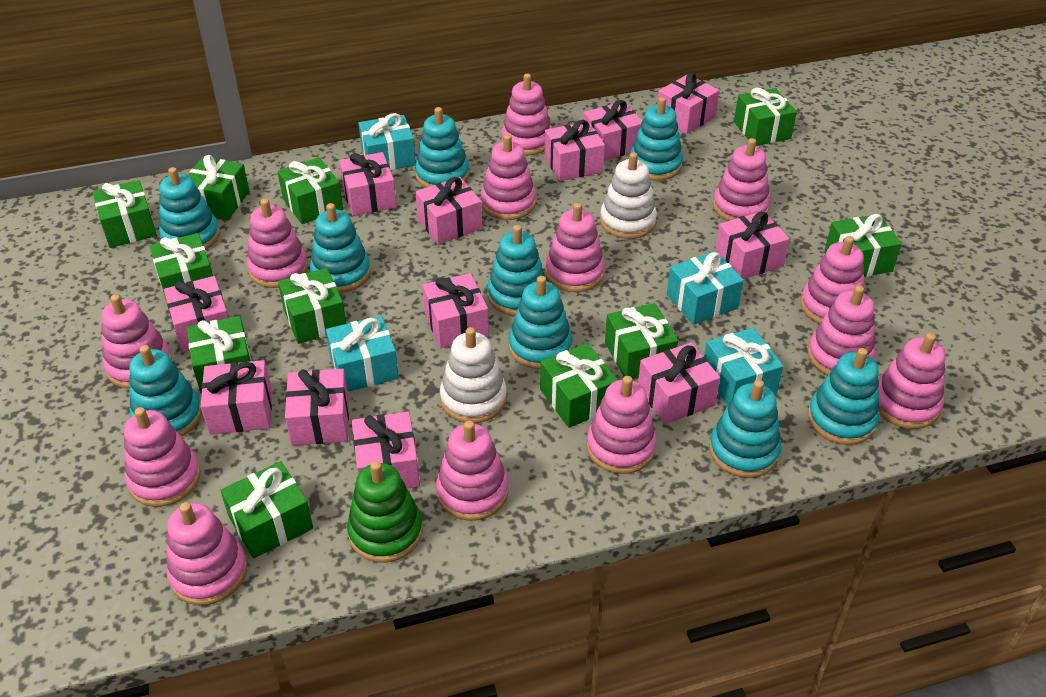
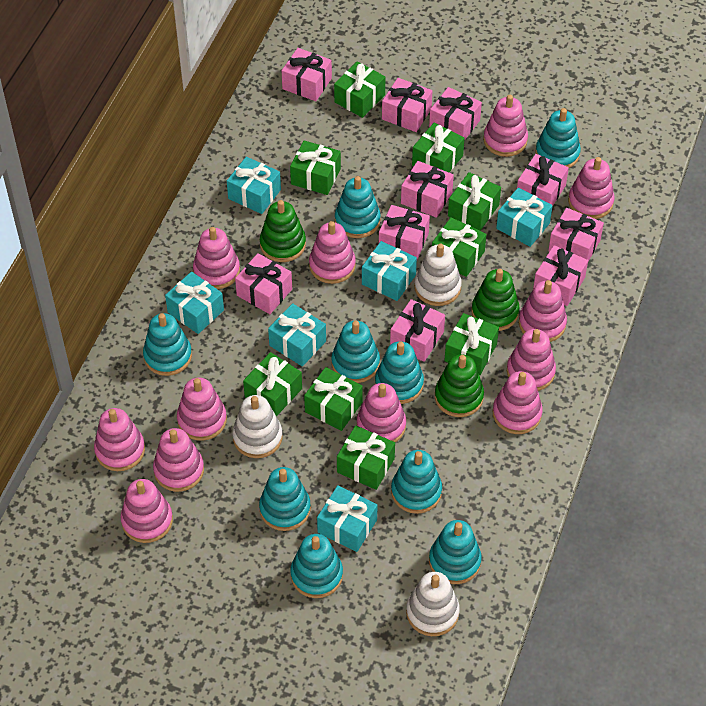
green gift: 11 -> 9
green stacking toy: 1 -> 3
pink gift: 12 -> 10
pink stacking toy: 13 -> 12
turquoise gift: 4 -> 6
white stacking toy: 2 -> 3

